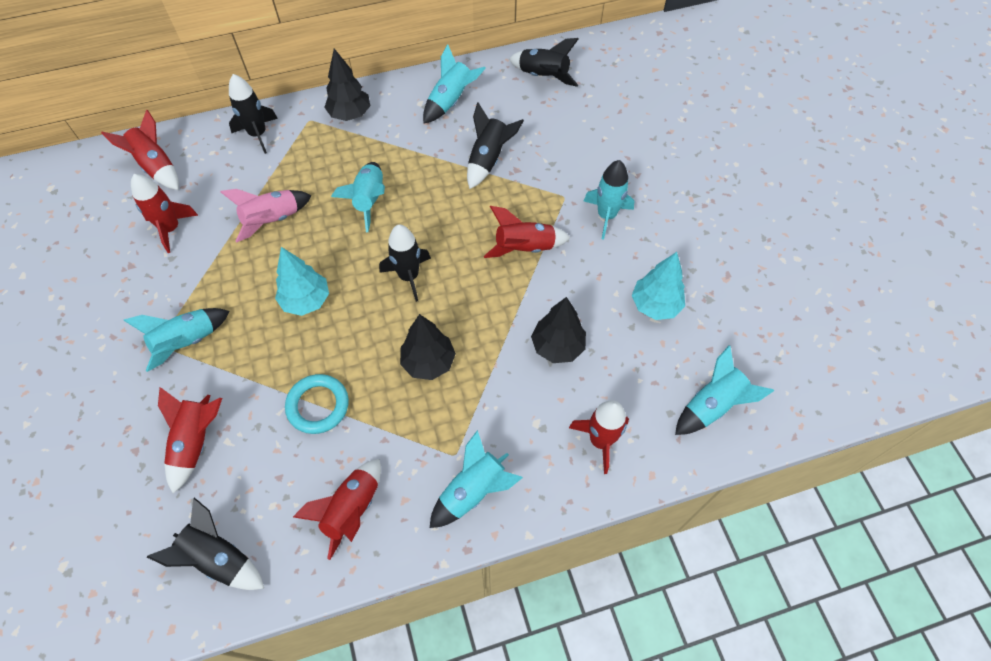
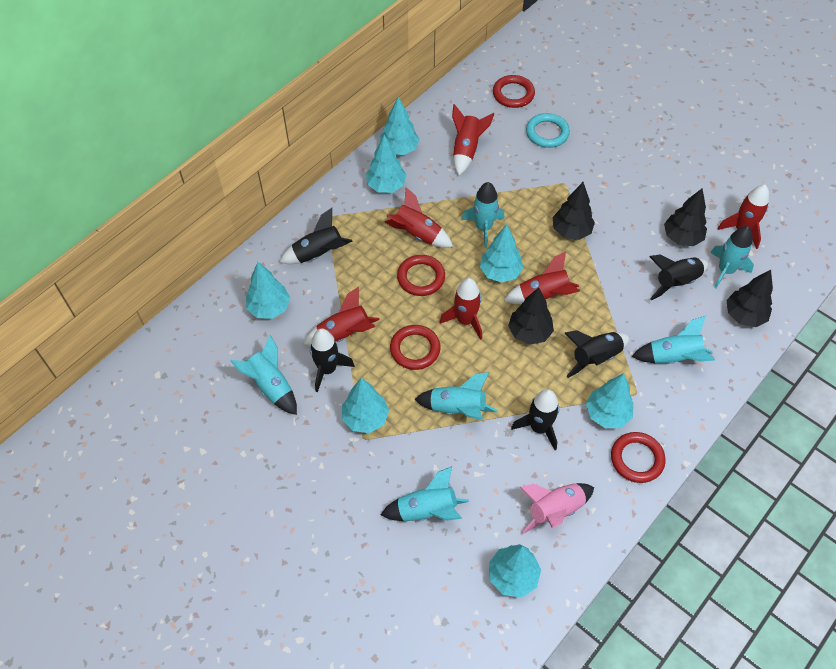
black tree: 3 -> 4
red ring: 0 -> 4
turquoise tree: 2 -> 7

